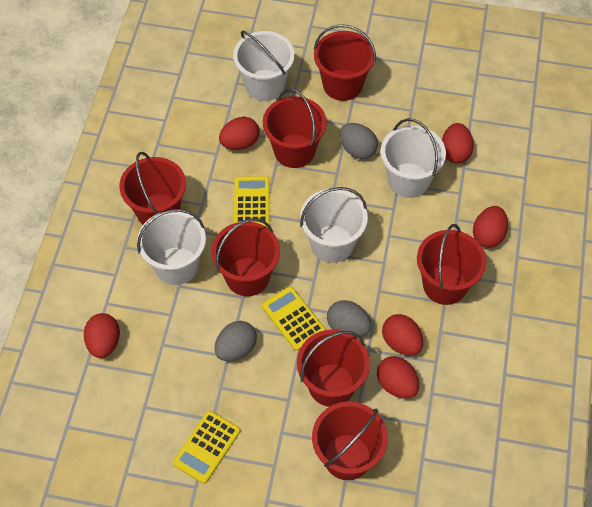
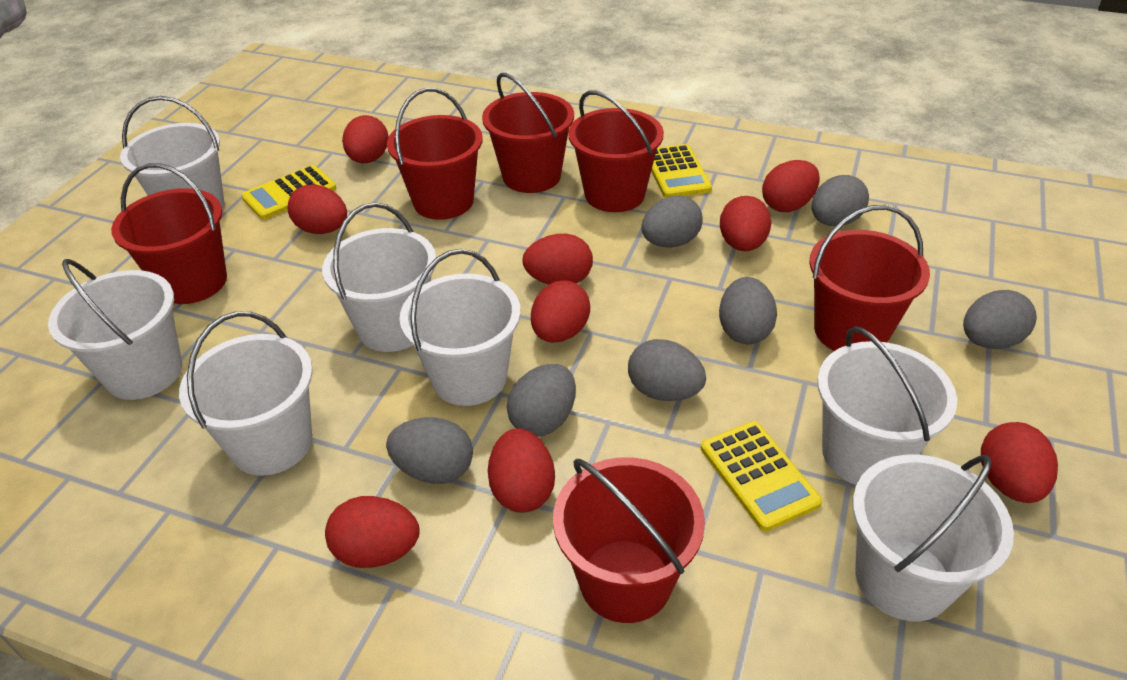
grey egg: 3 -> 7
red bucket: 7 -> 6
red egg: 6 -> 9
white bucket: 4 -> 7

